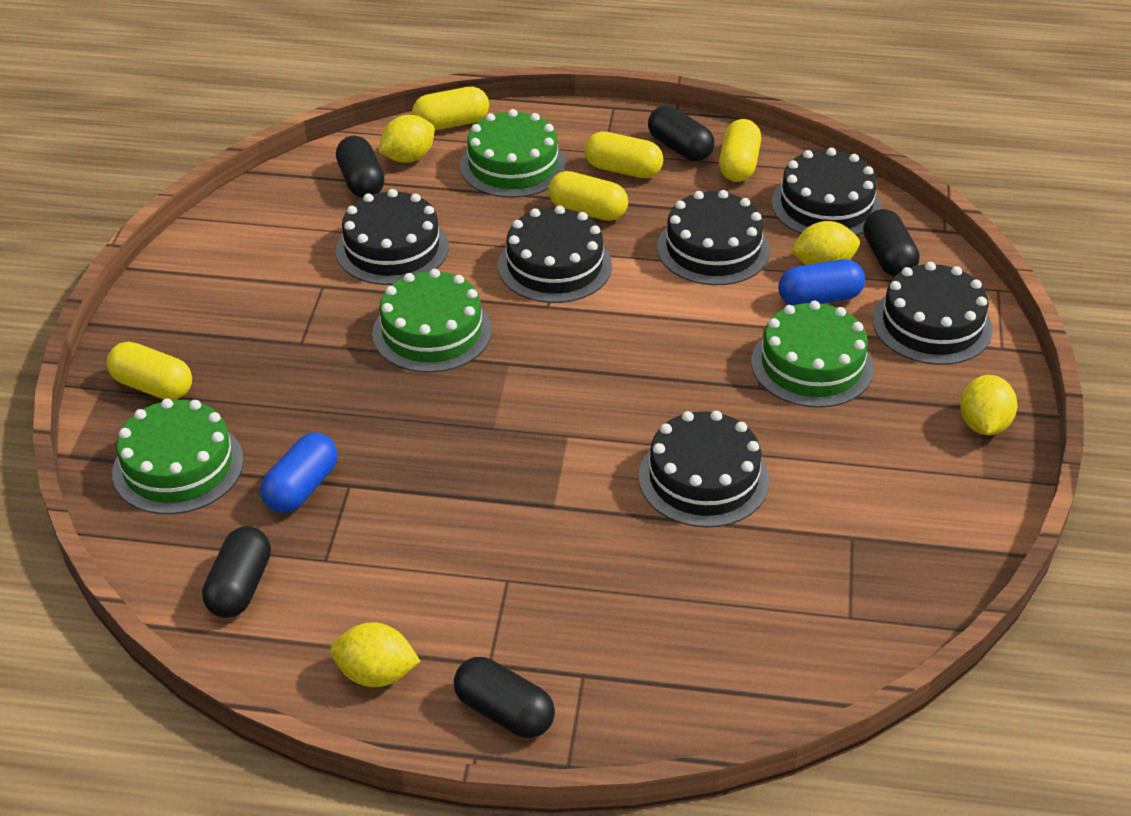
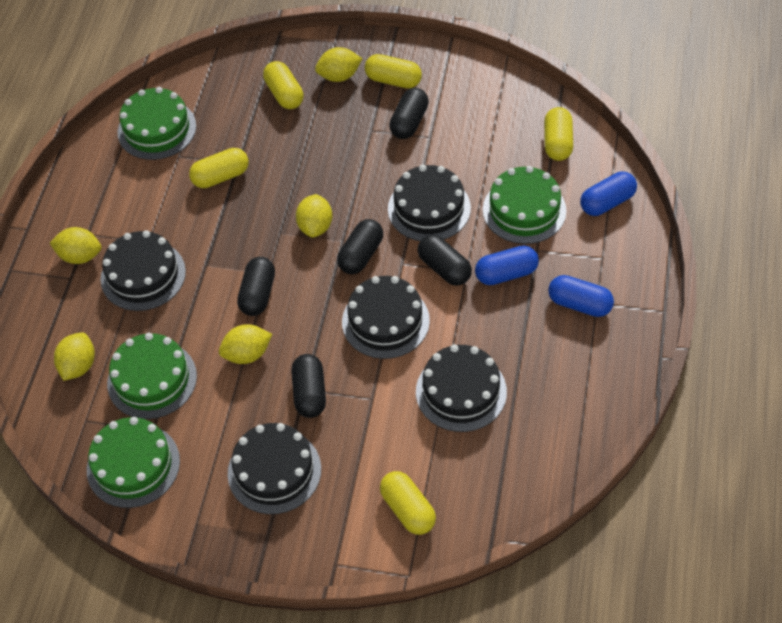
black cake: 6 -> 5
blue capsule: 2 -> 3
yellow lemon: 4 -> 5

